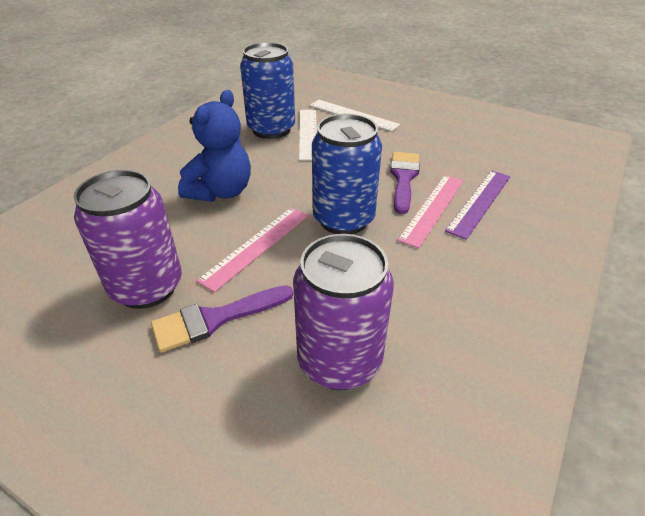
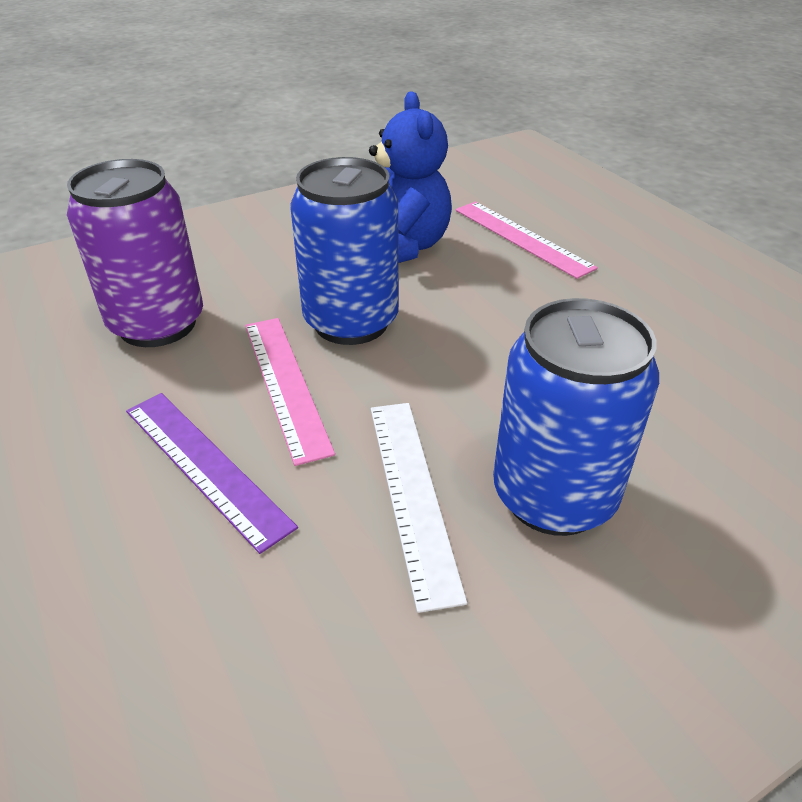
purple brush: 2 -> 0
purple can: 2 -> 1
white ruler: 2 -> 1

